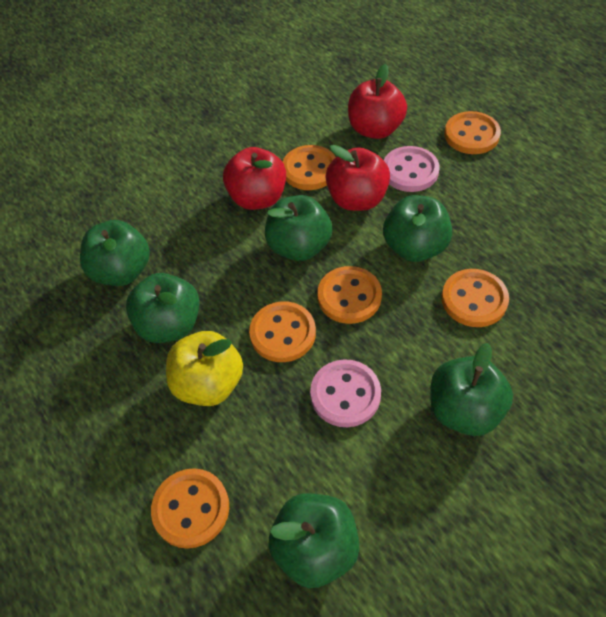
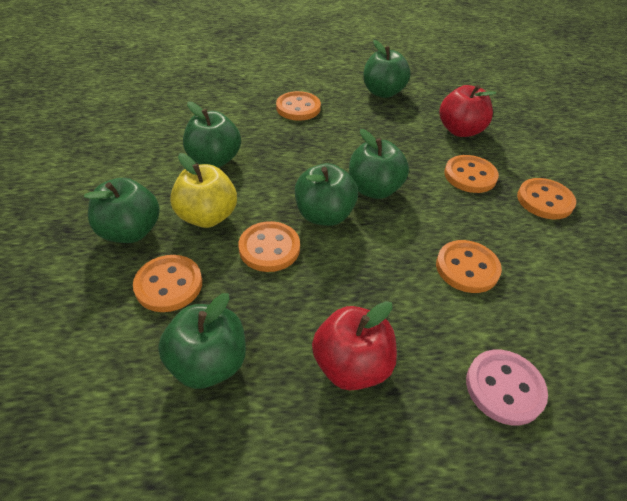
pink button: 2 -> 1
red apple: 3 -> 2

